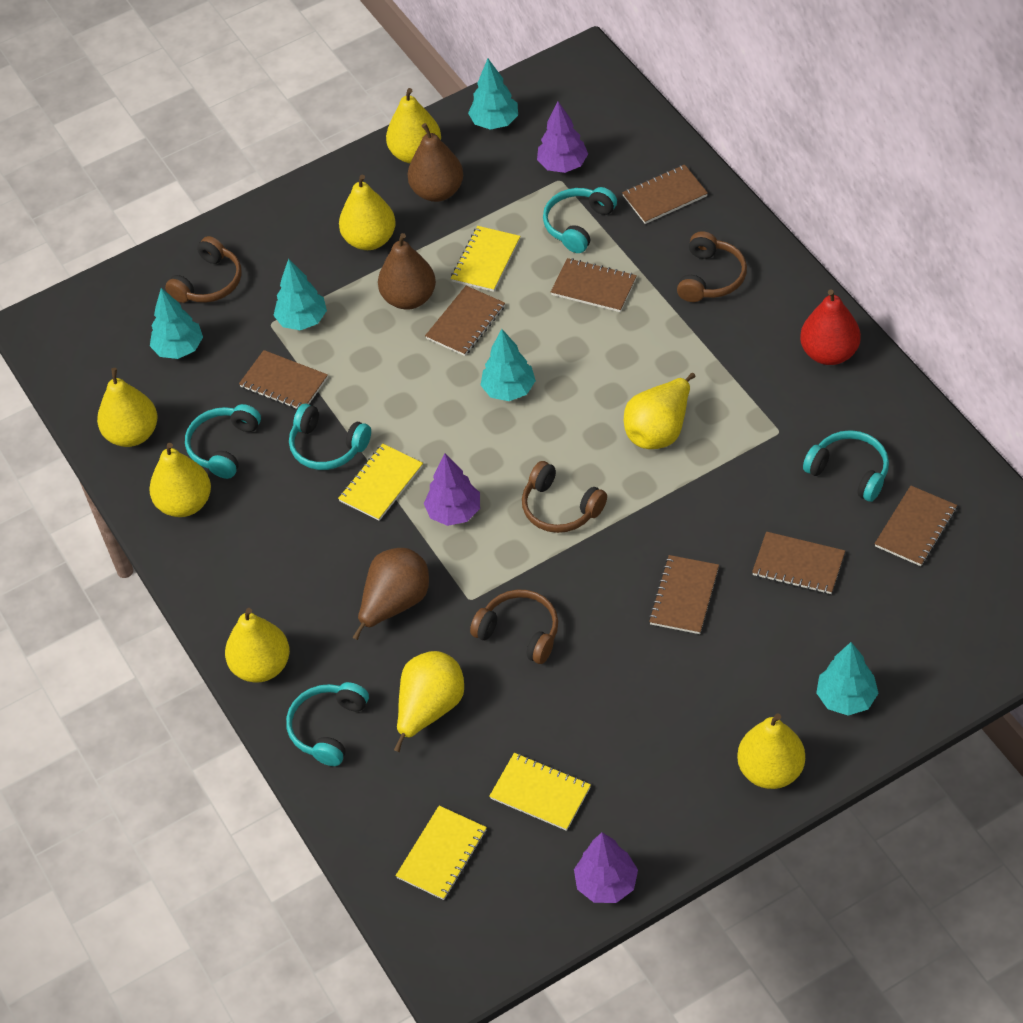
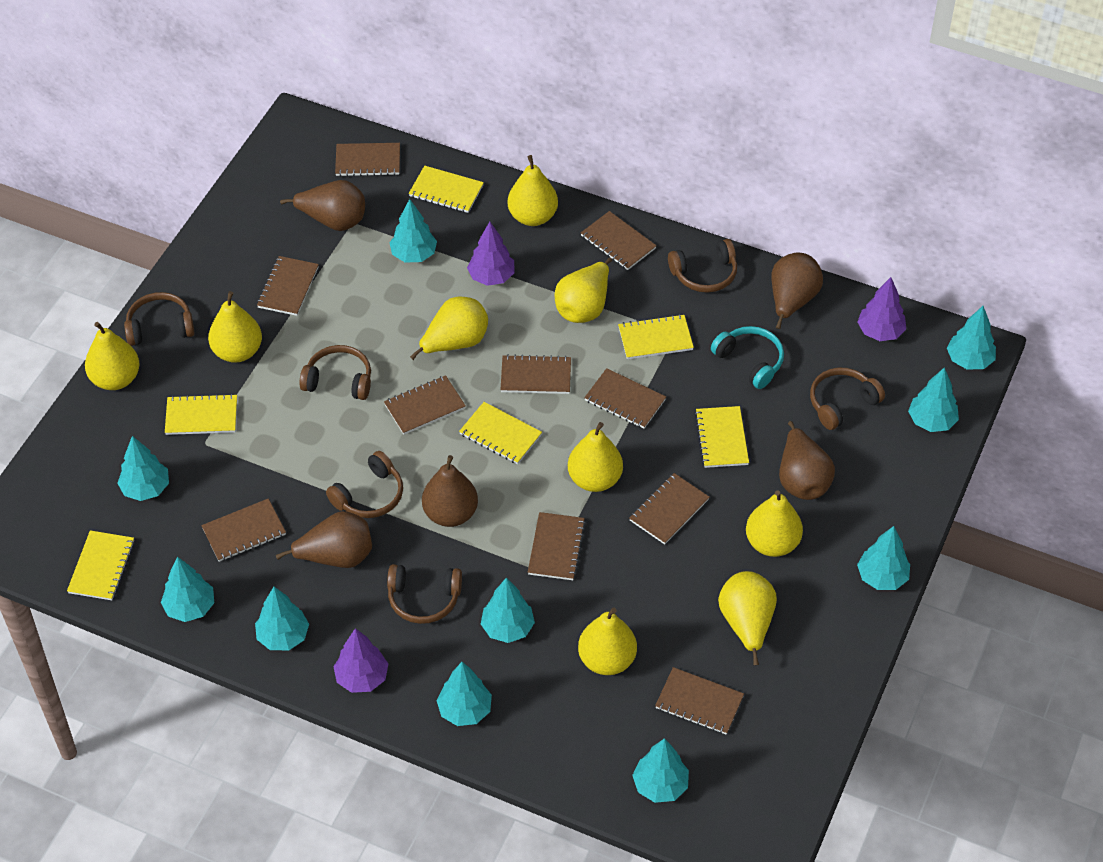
brown headphones: 4 -> 6
brown notebook: 7 -> 10
brown pear: 3 -> 5
red pear: 1 -> 0
turquoise headphones: 5 -> 1
turquoise tree: 5 -> 10
yellow notebook: 4 -> 6
yellow pear: 8 -> 9

